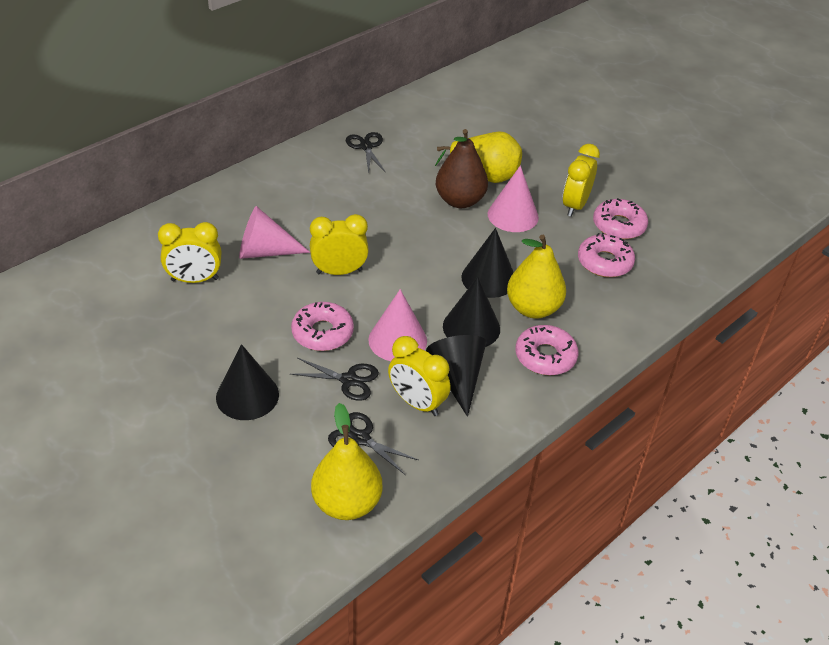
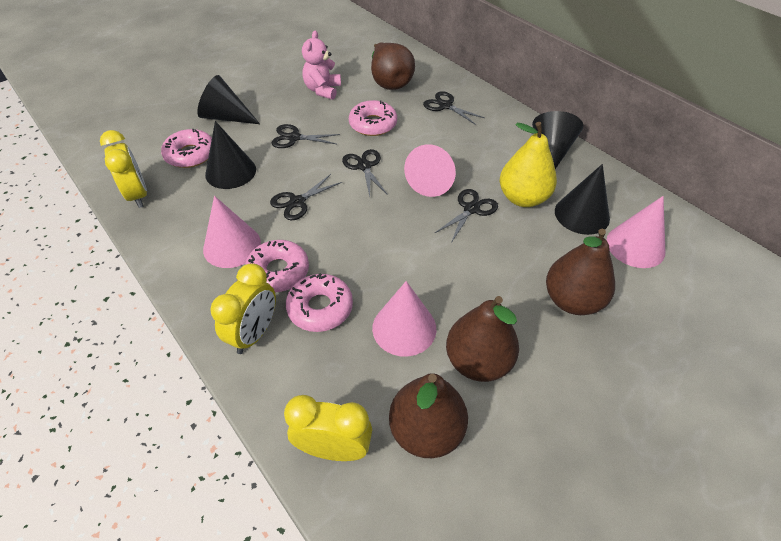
black scissors: 3 -> 5
brown pear: 1 -> 4
pink cone: 3 -> 4
pink teddy bear: 0 -> 1
yellow clock: 4 -> 3
yellow pear: 3 -> 1

